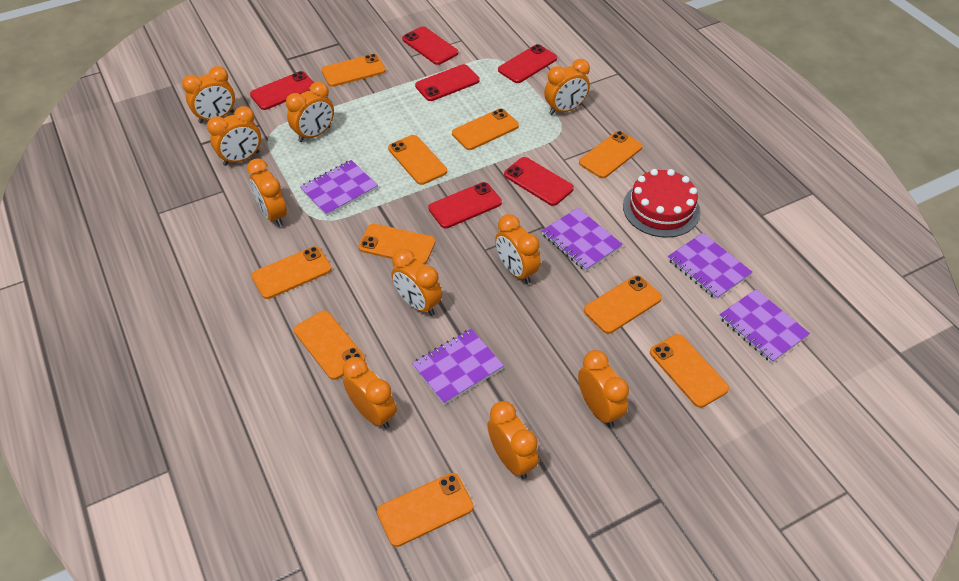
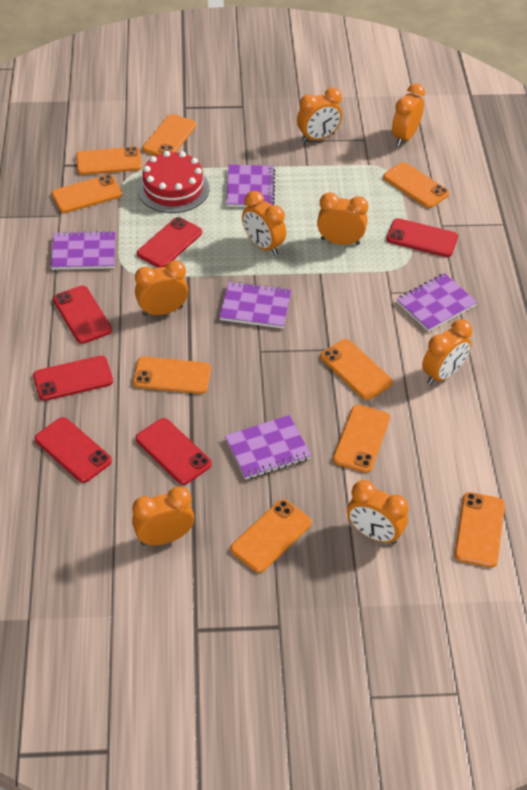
orange clock: 10 -> 8
orange phone: 10 -> 9

